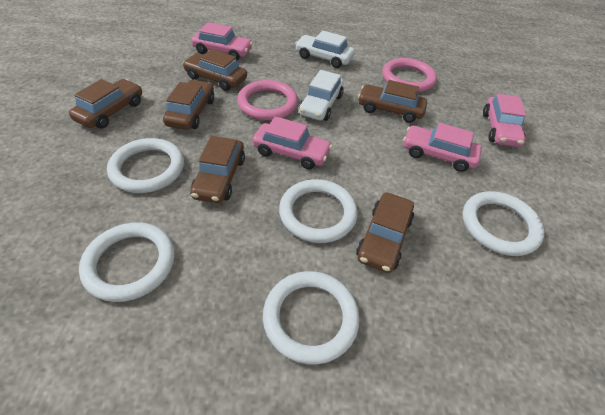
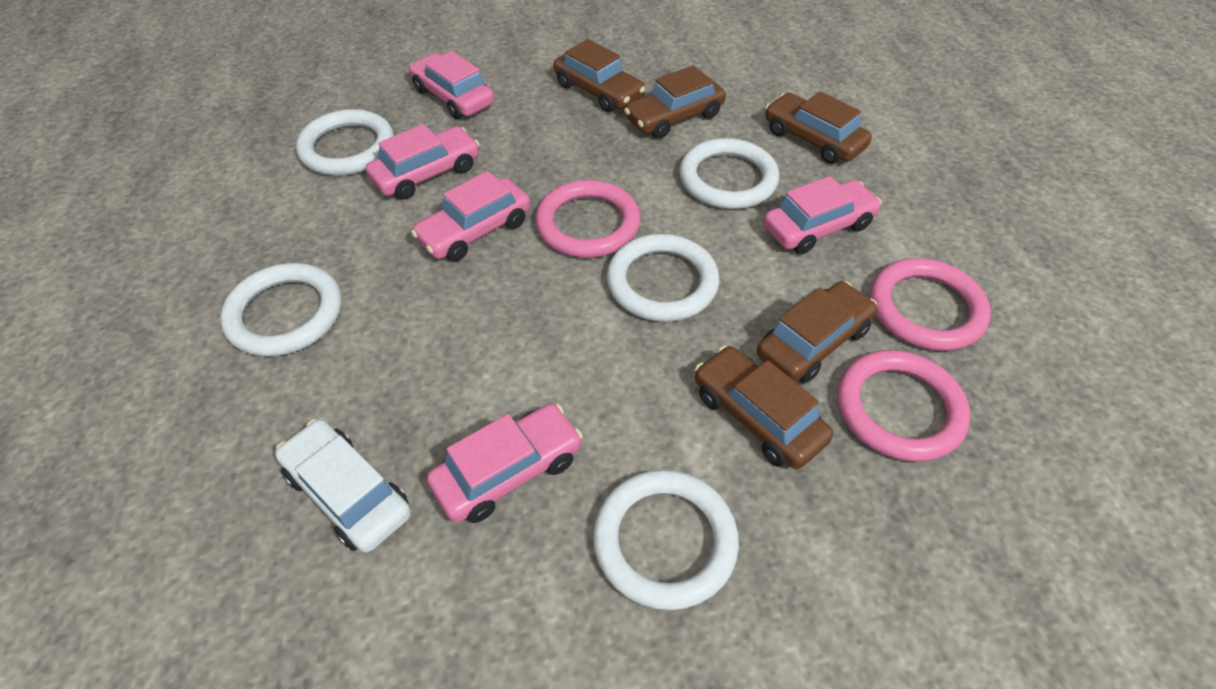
brown car: 6 -> 5
pink car: 4 -> 5
pink ring: 2 -> 3
white car: 2 -> 1

